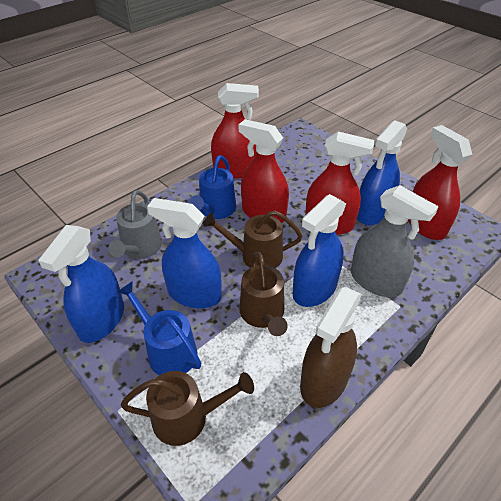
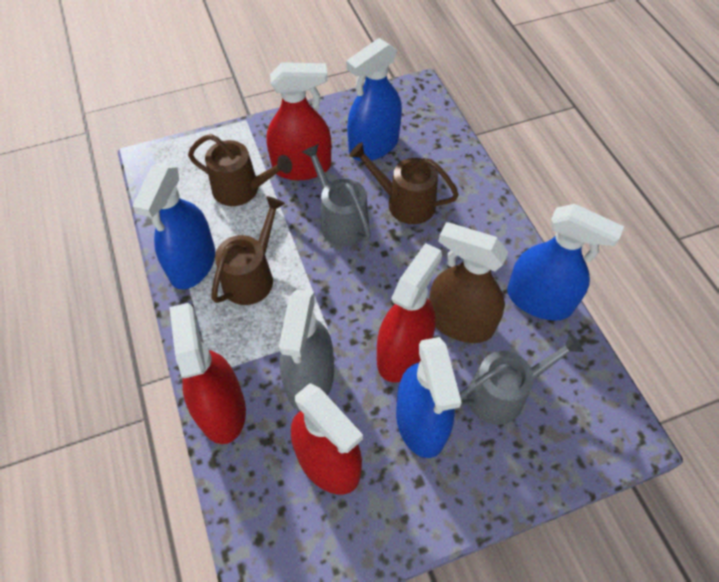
blue watering can: 2 -> 0
grey watering can: 1 -> 2

